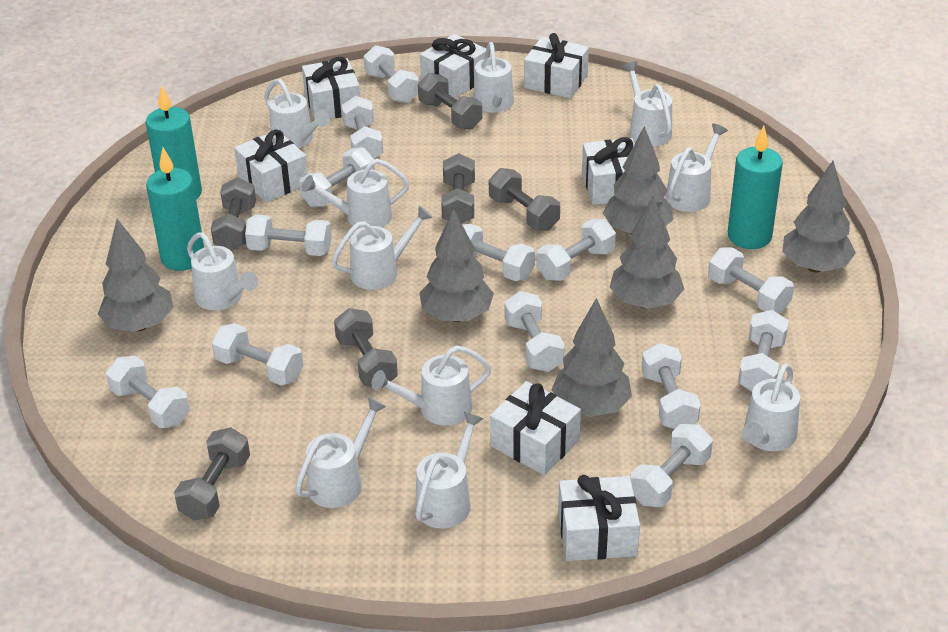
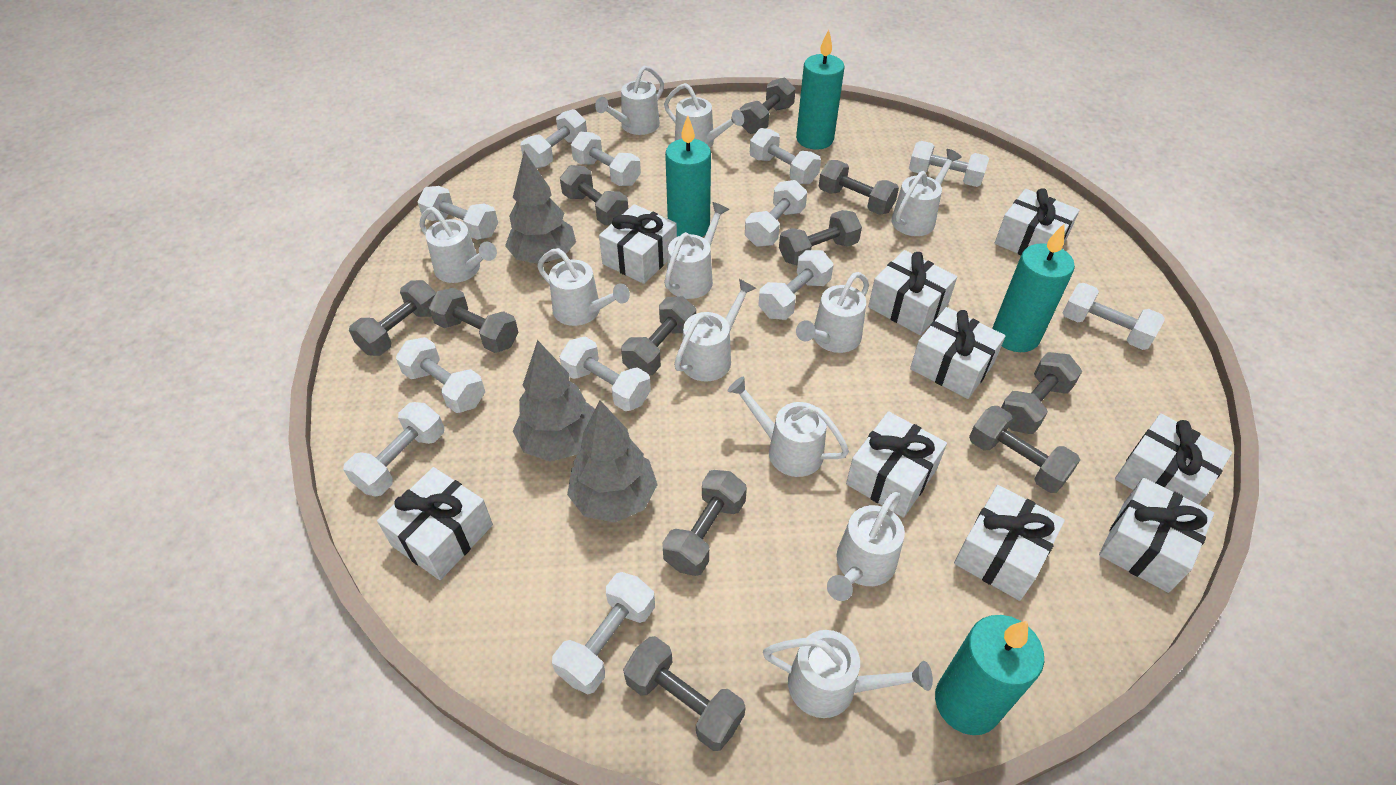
grey dumbbell: 6 -> 11
grey tree: 6 -> 3
turquoise candle: 3 -> 4
white dumbbell: 13 -> 12
white gift: 7 -> 9

